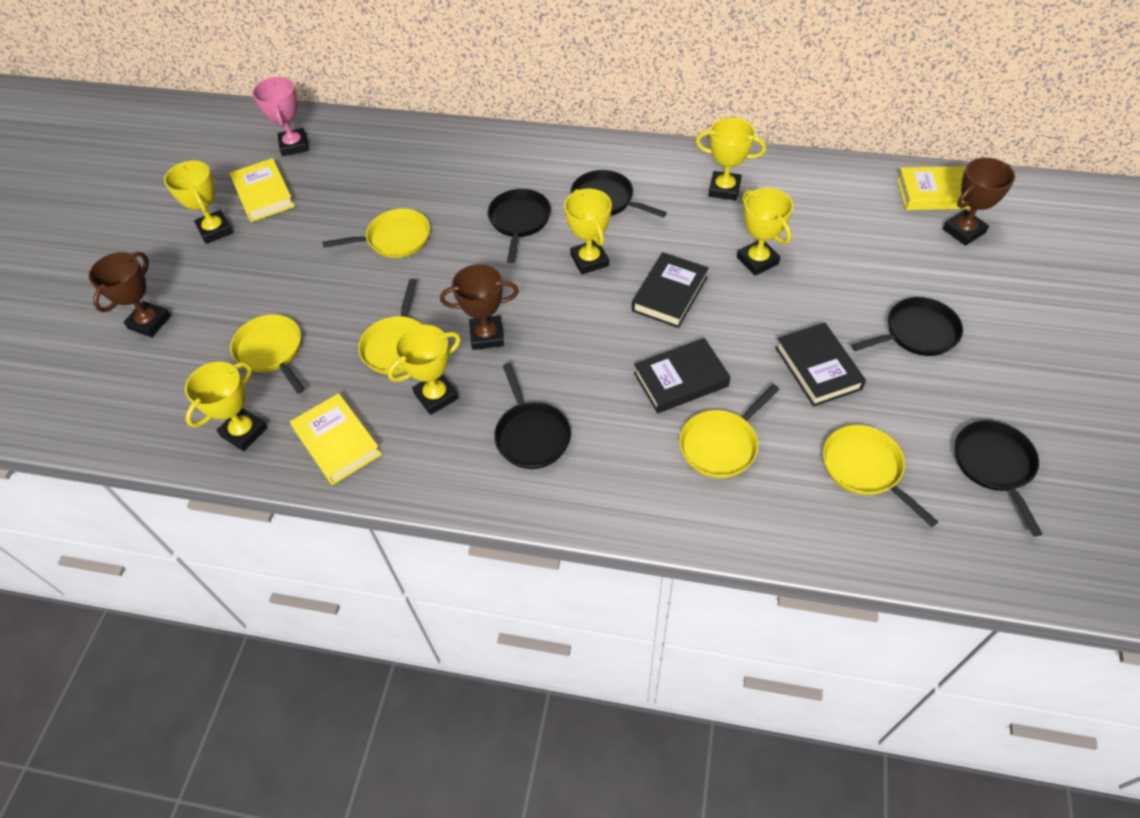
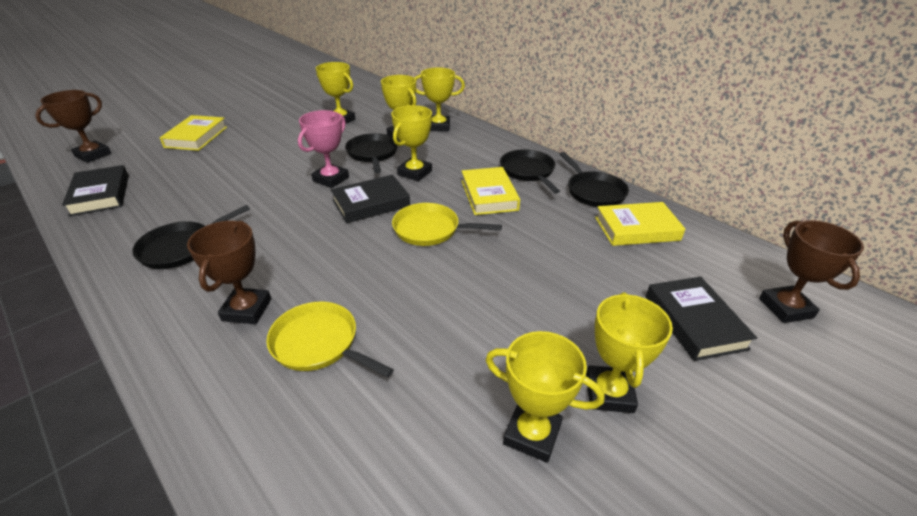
black pan: 5 -> 4
yellow pan: 5 -> 2

